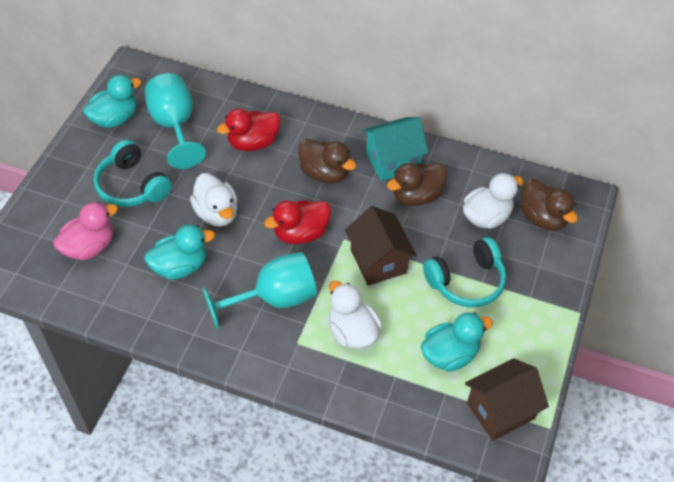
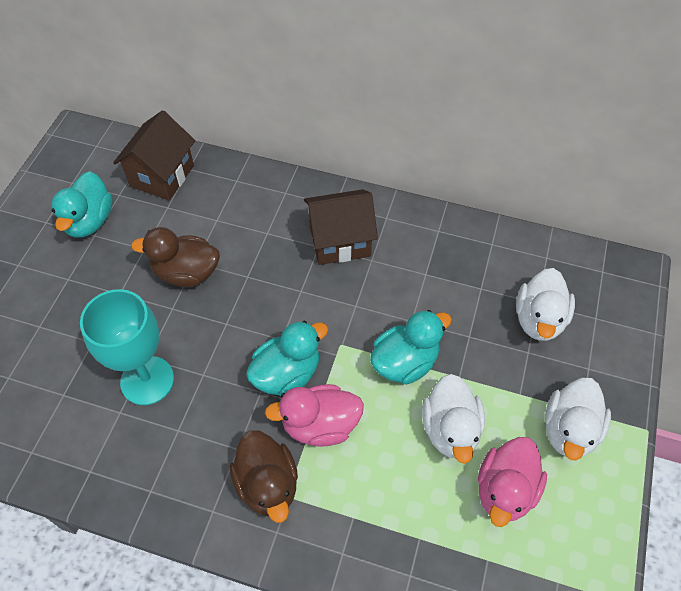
brown duck: 3 -> 2
pink duck: 1 -> 2
red duck: 2 -> 0
turquoise goblet: 2 -> 1
turquoise headphones: 2 -> 0
turquoise house: 1 -> 0

